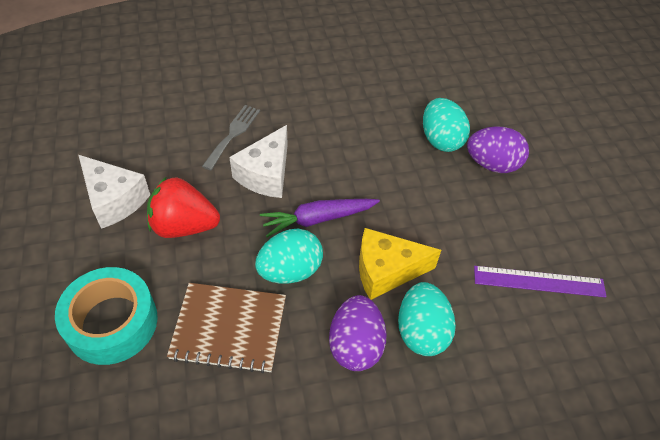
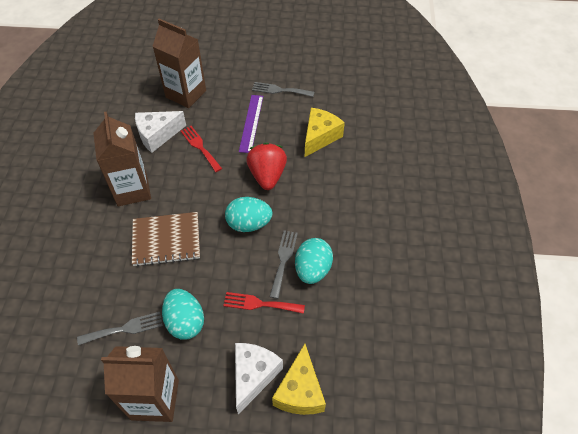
brown carton: 0 -> 3
grey fork: 1 -> 3
purple carrot: 1 -> 0
purple egg: 2 -> 0
red fork: 0 -> 2
turquoise tape: 1 -> 0
yellow cheese: 1 -> 2

